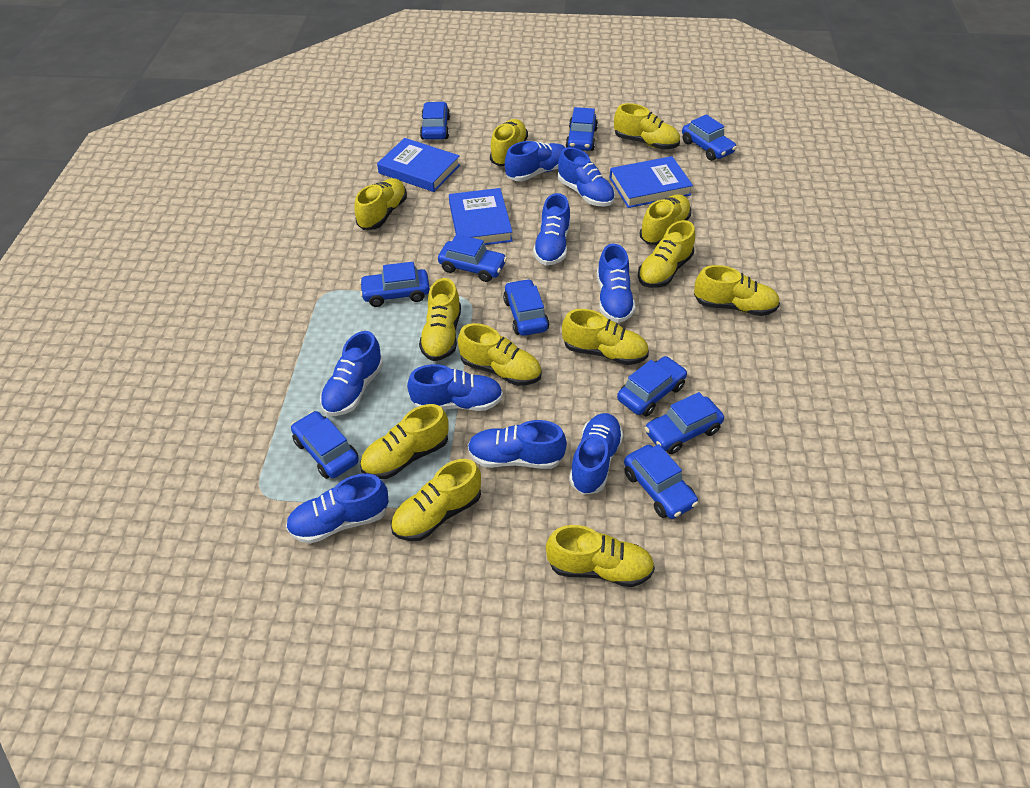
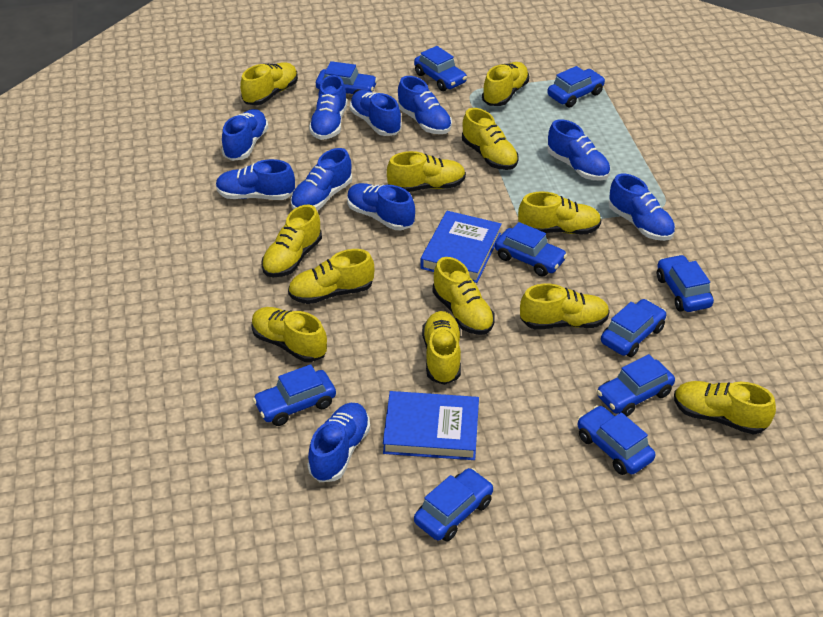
blue book: 3 -> 2
blue shoe: 9 -> 10

